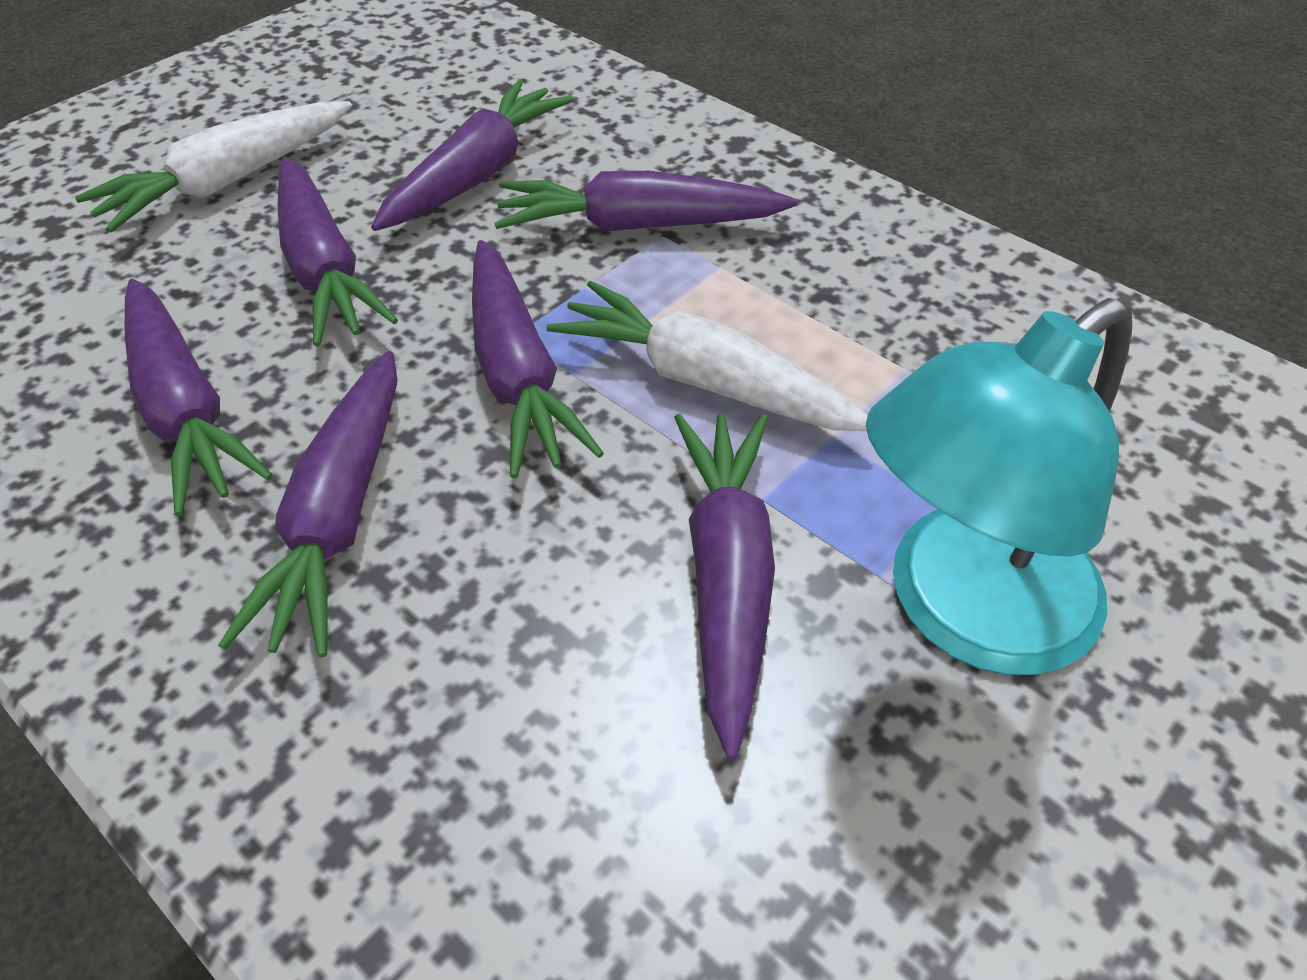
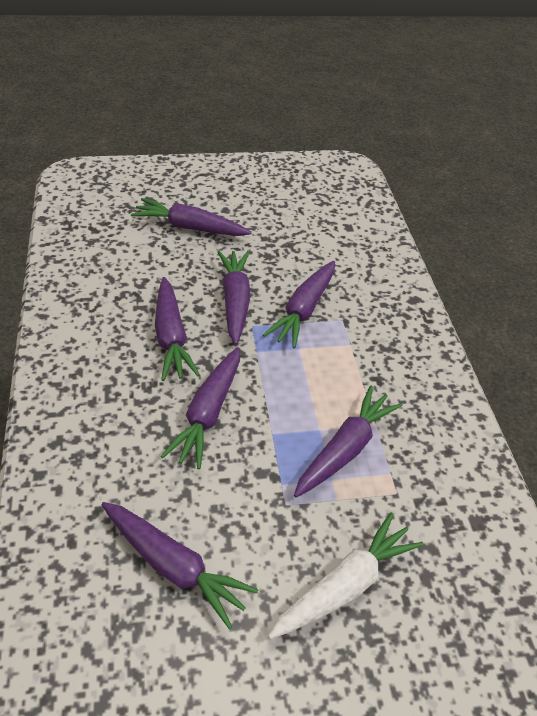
turquoise lamp: 1 -> 0
white carrot: 2 -> 1

